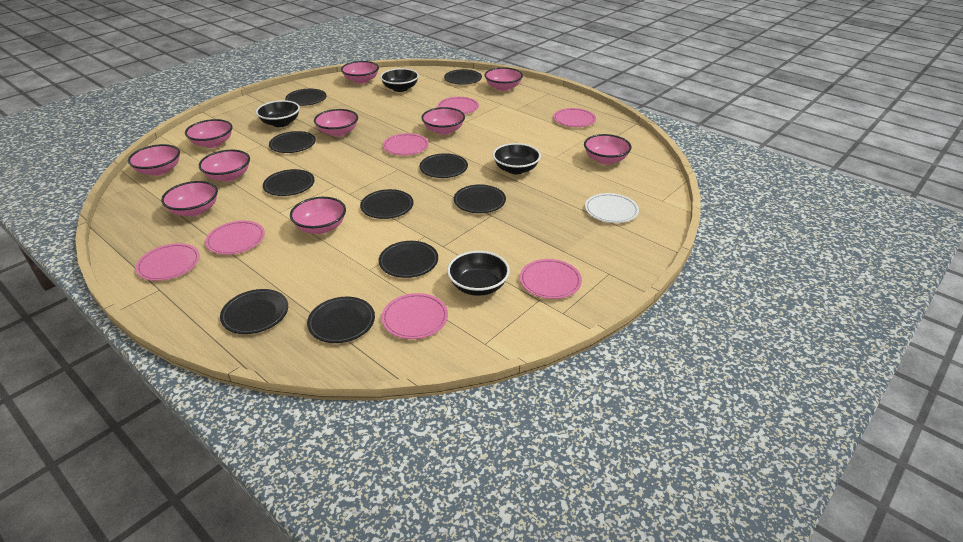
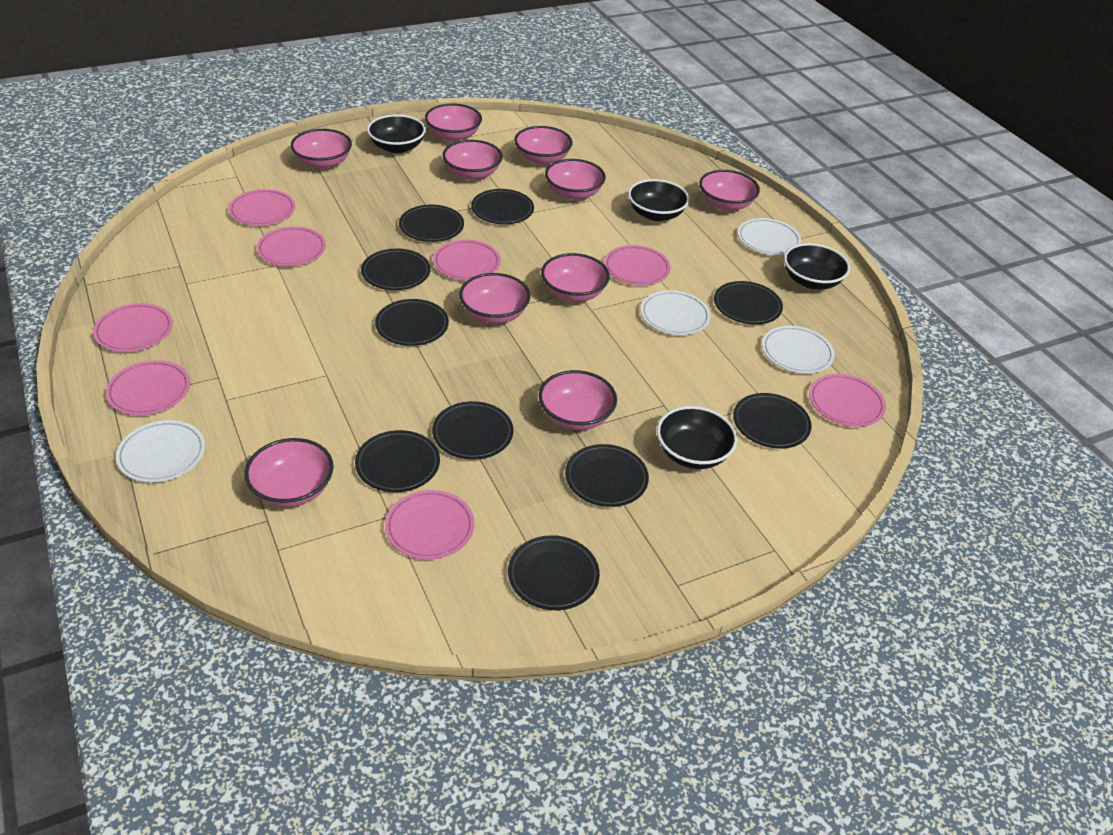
pink plate: 7 -> 8
white plate: 1 -> 4

